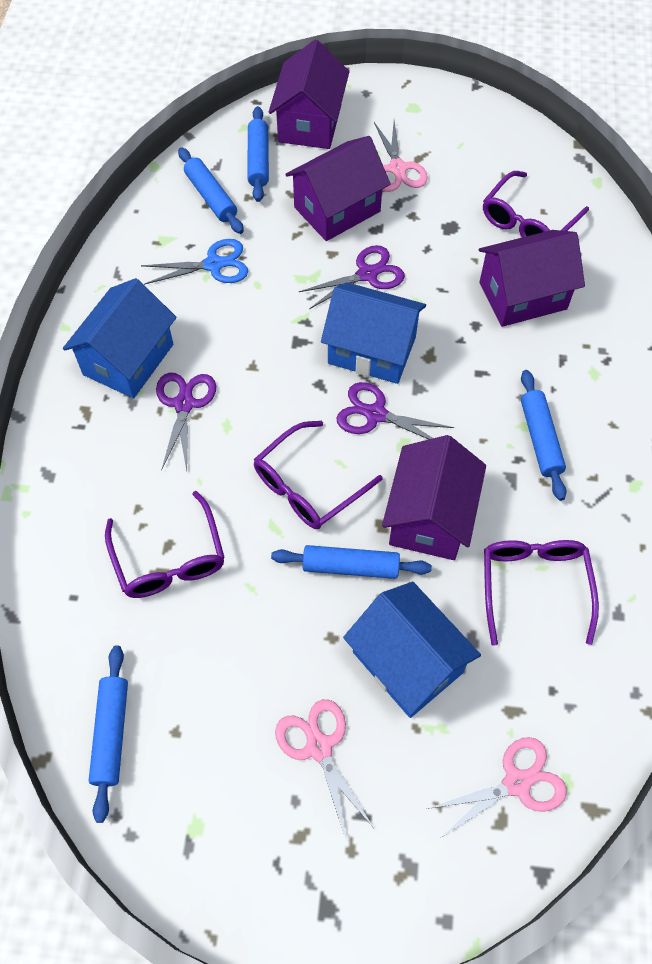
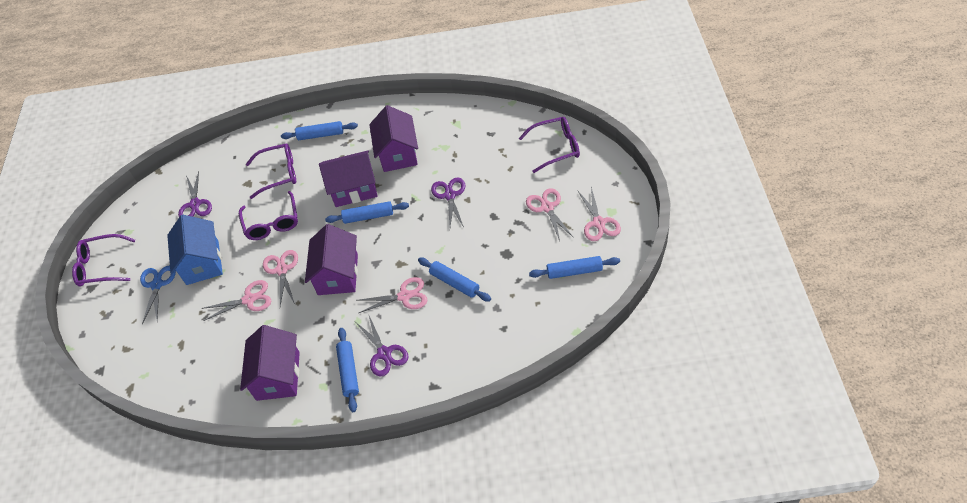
blue house: 3 -> 1
pink scissors: 3 -> 5

